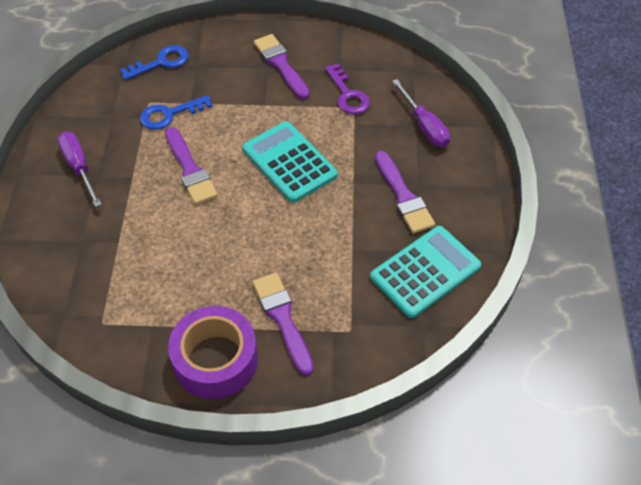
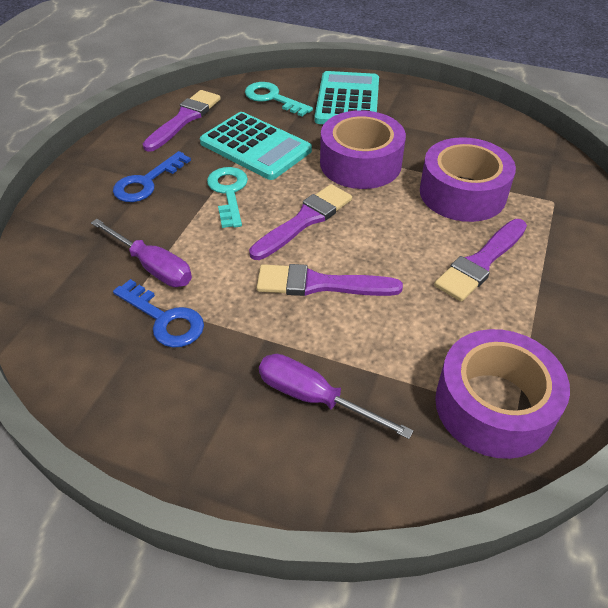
purple key: 1 -> 0
purple tape: 1 -> 3
turquoise key: 0 -> 2

